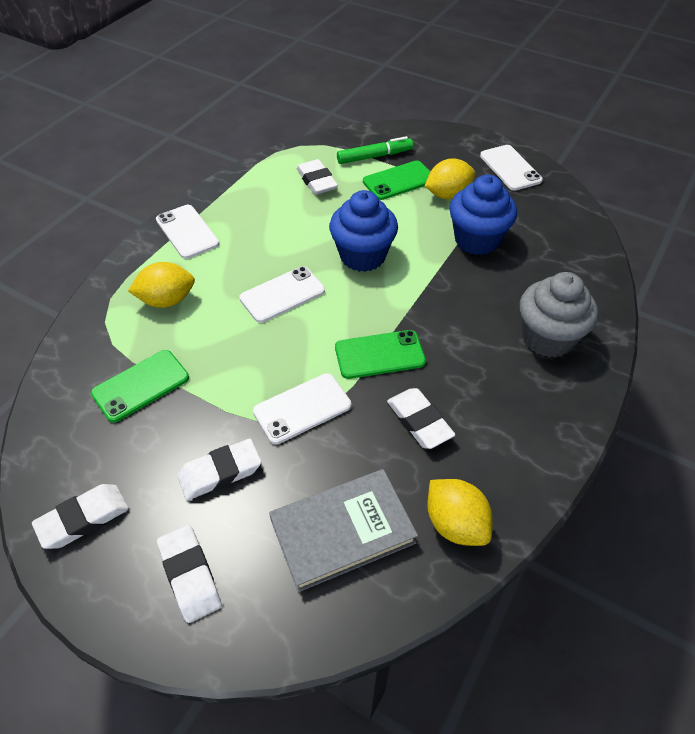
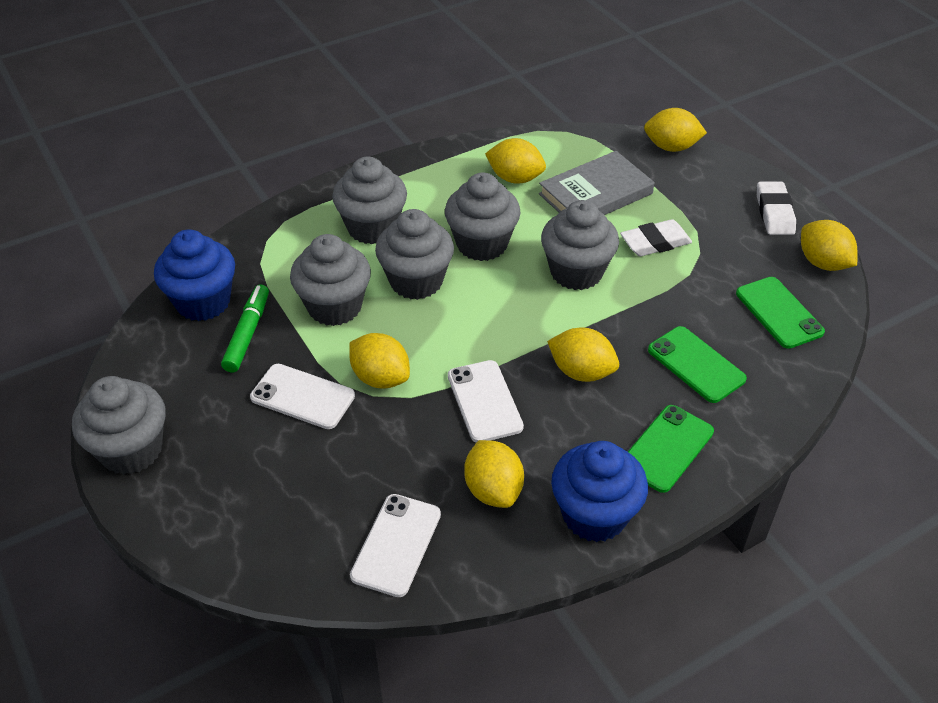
grey cupcake: 1 -> 6
white eraser: 5 -> 2
white phone: 4 -> 3
yellow lemon: 3 -> 6

